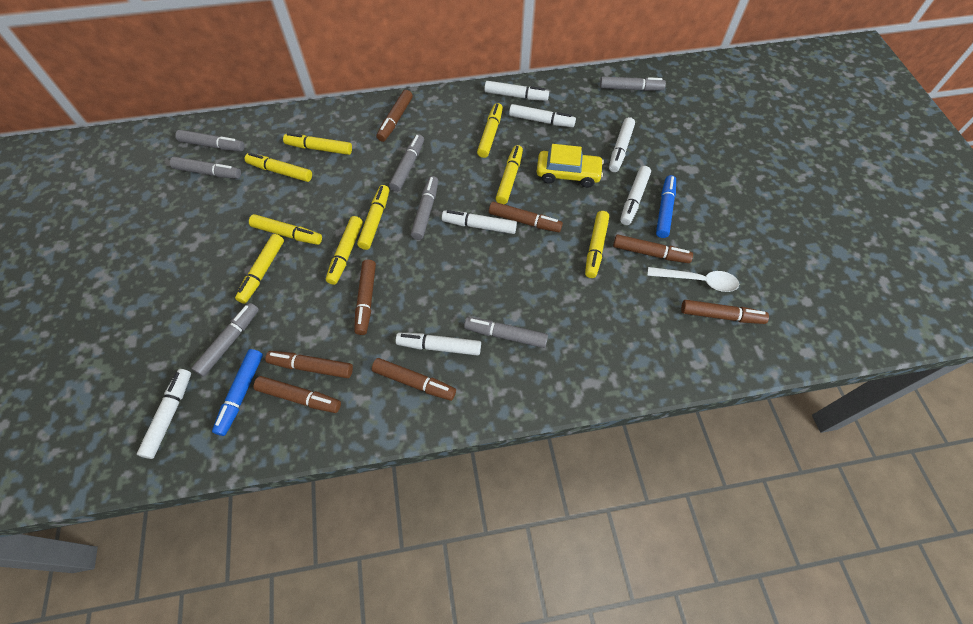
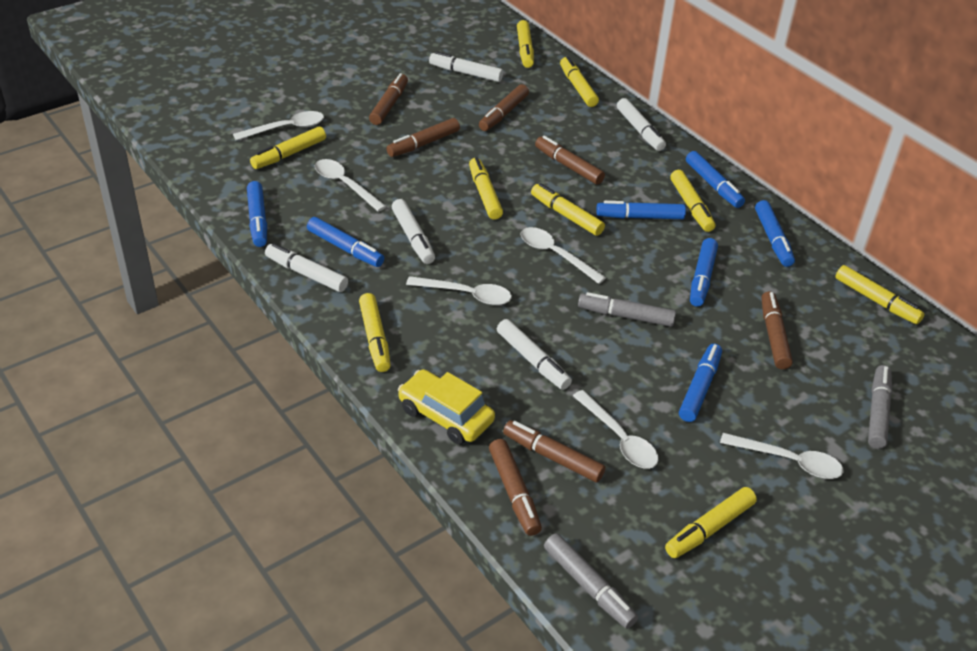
blue marker: 2 -> 7
brown marker: 8 -> 7
grey marker: 7 -> 3
white marker: 7 -> 5
white spoon: 1 -> 6

